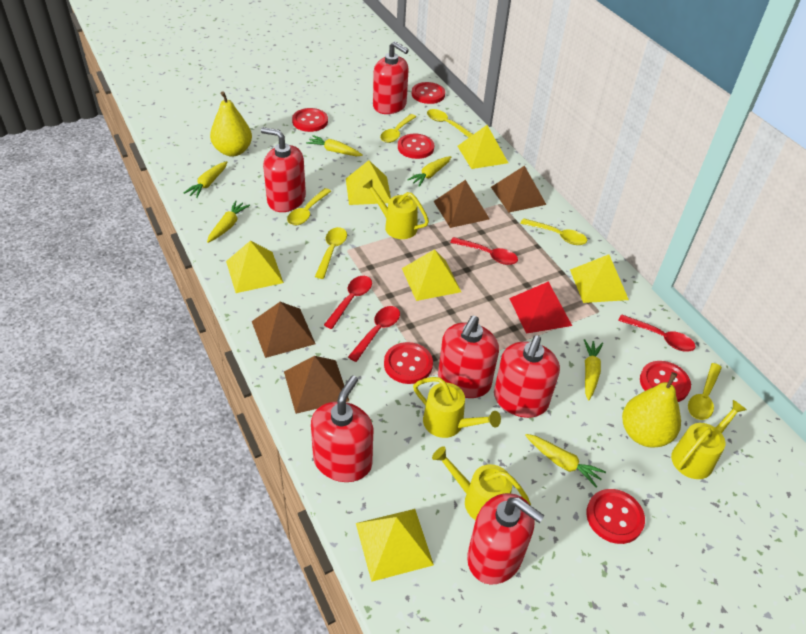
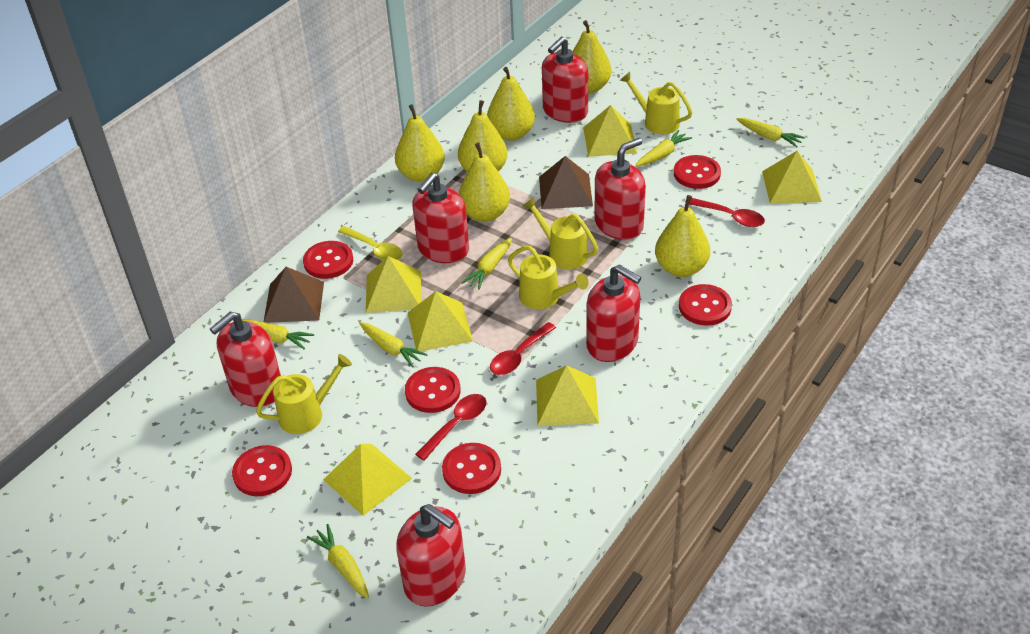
brown pyramid: 4 -> 2
red pyramid: 1 -> 0
red spoon: 4 -> 3
yellow pear: 2 -> 6
yellow spoon: 6 -> 1

